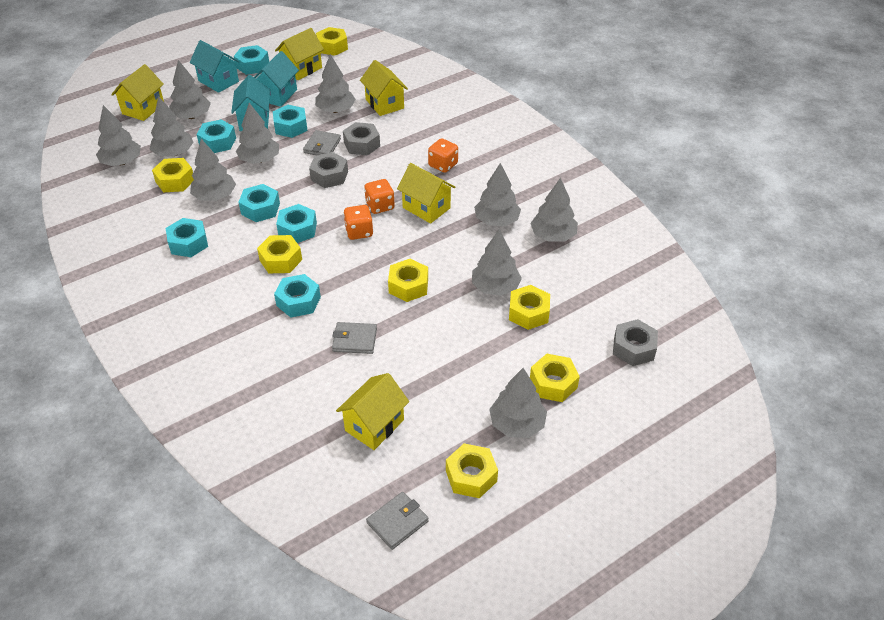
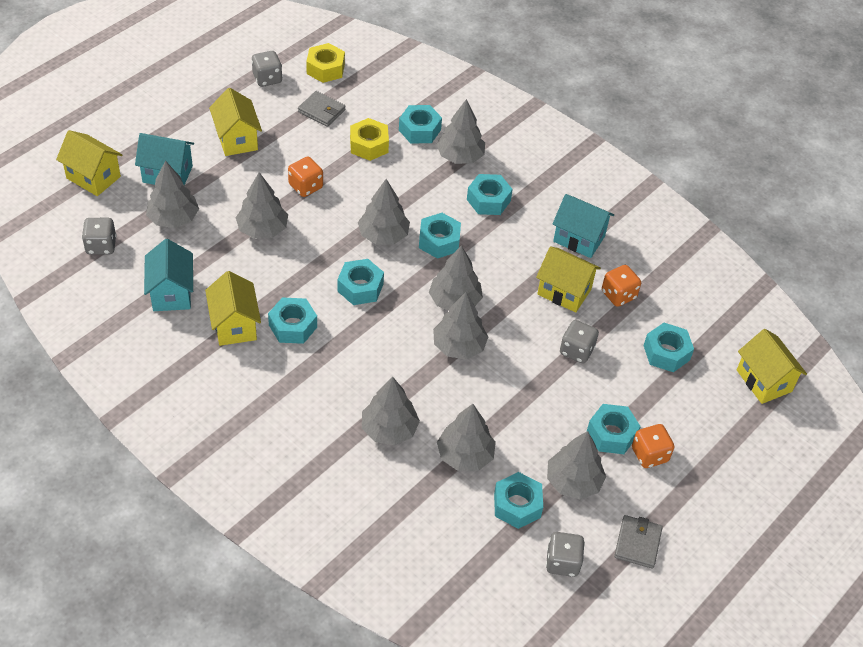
grey dice: 0 -> 4
grey nut: 3 -> 0
grey tree: 10 -> 9
grey wallet: 3 -> 2
turquoise nut: 7 -> 8
yellow nut: 7 -> 2

